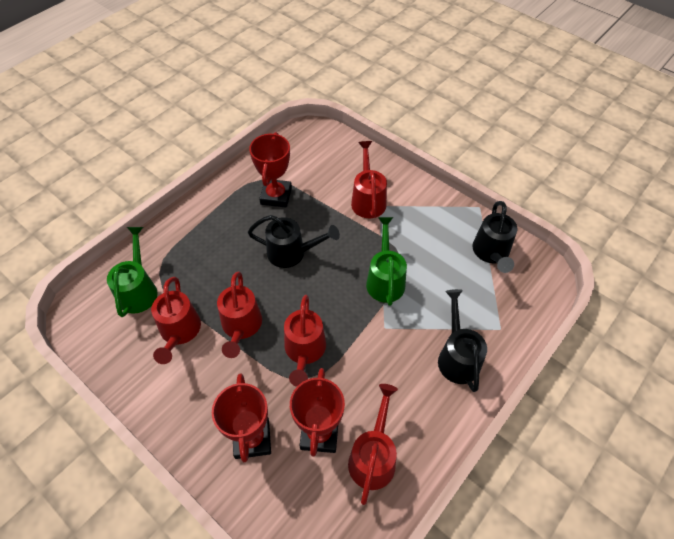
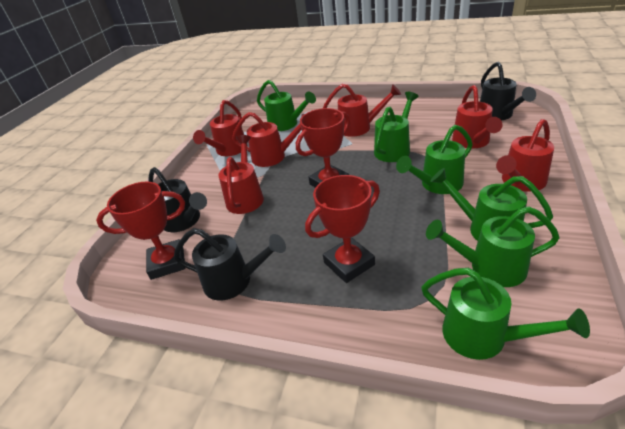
green watering can: 2 -> 6
red watering can: 5 -> 6

